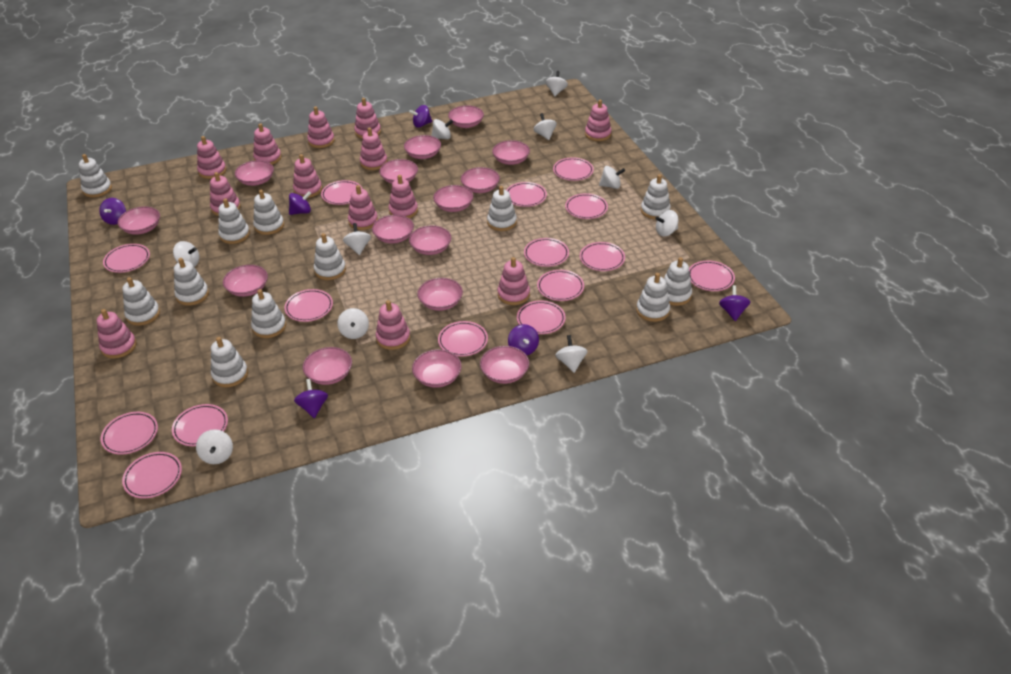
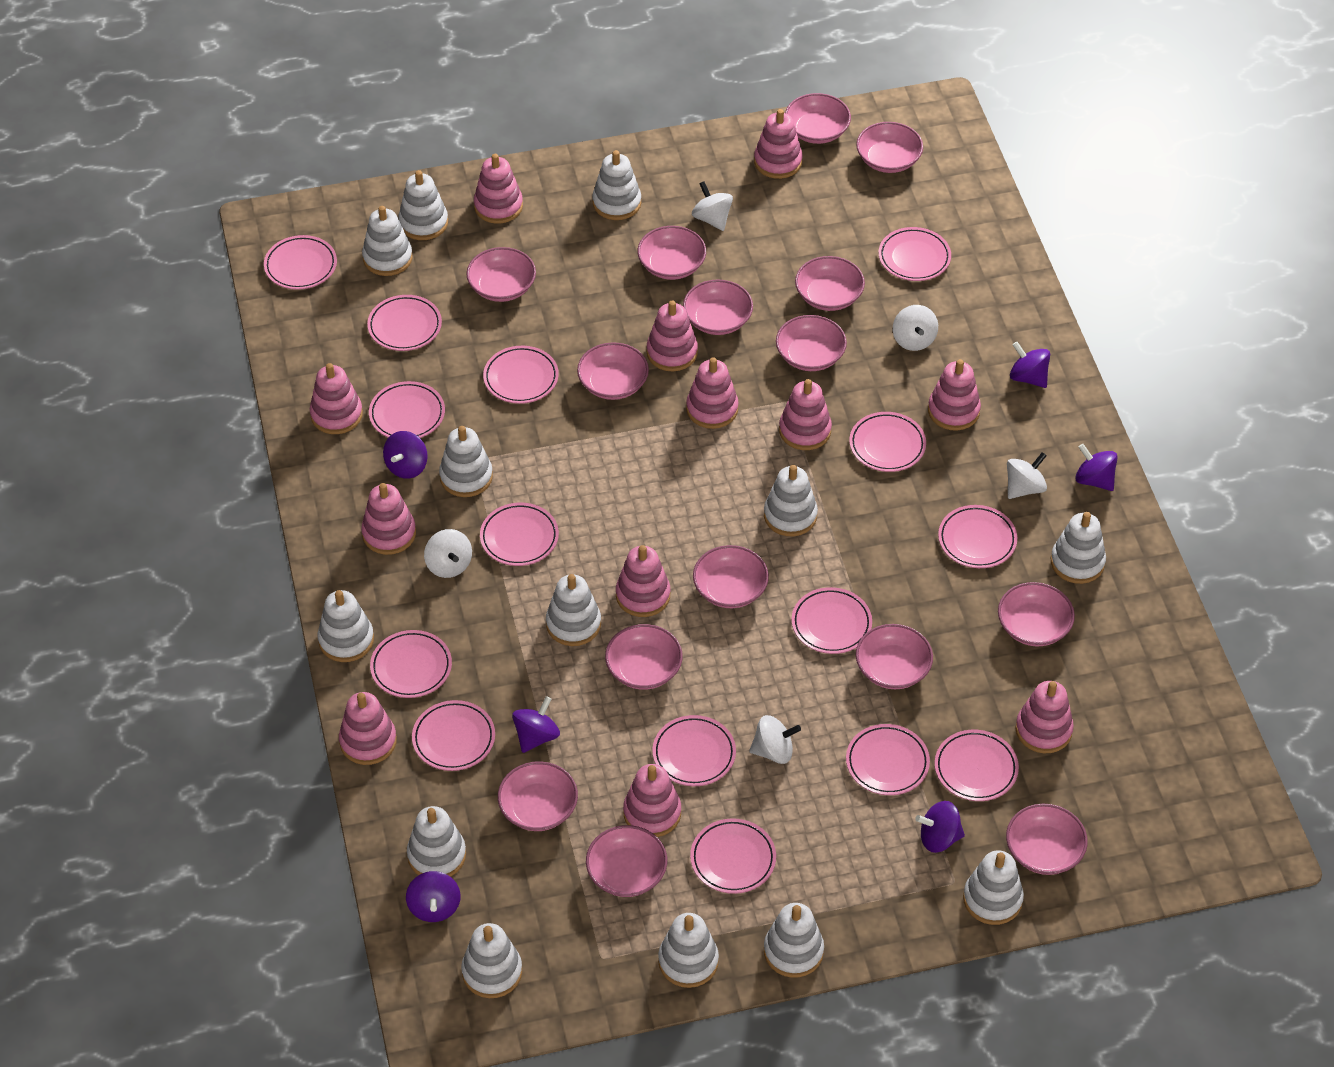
pink stacking toy: 13 -> 12
white spinning top: 10 -> 5
white stacking toy: 12 -> 13

